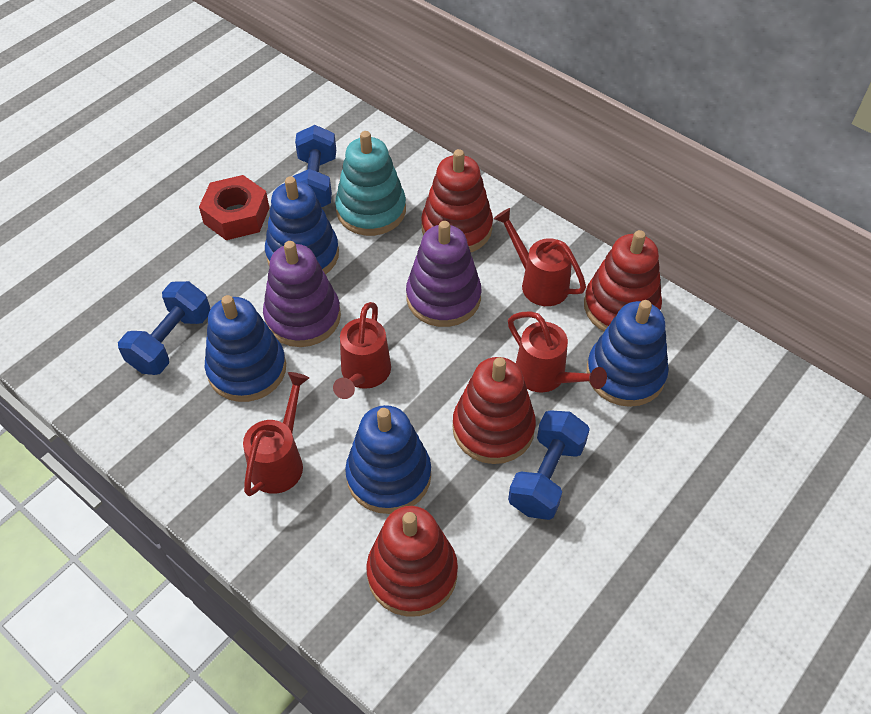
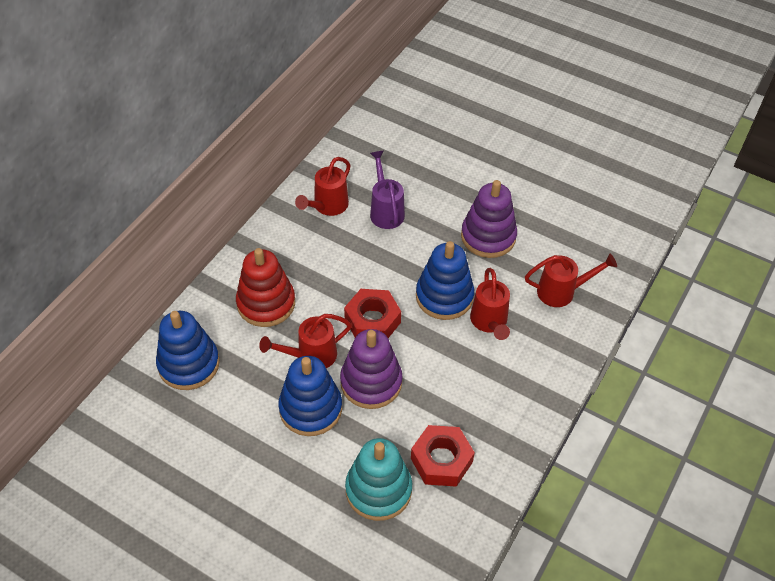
blue dumbbell: 3 -> 0
blue stacking toy: 4 -> 3
purple watering can: 0 -> 1
red nut: 1 -> 2
red stacking toy: 4 -> 1

